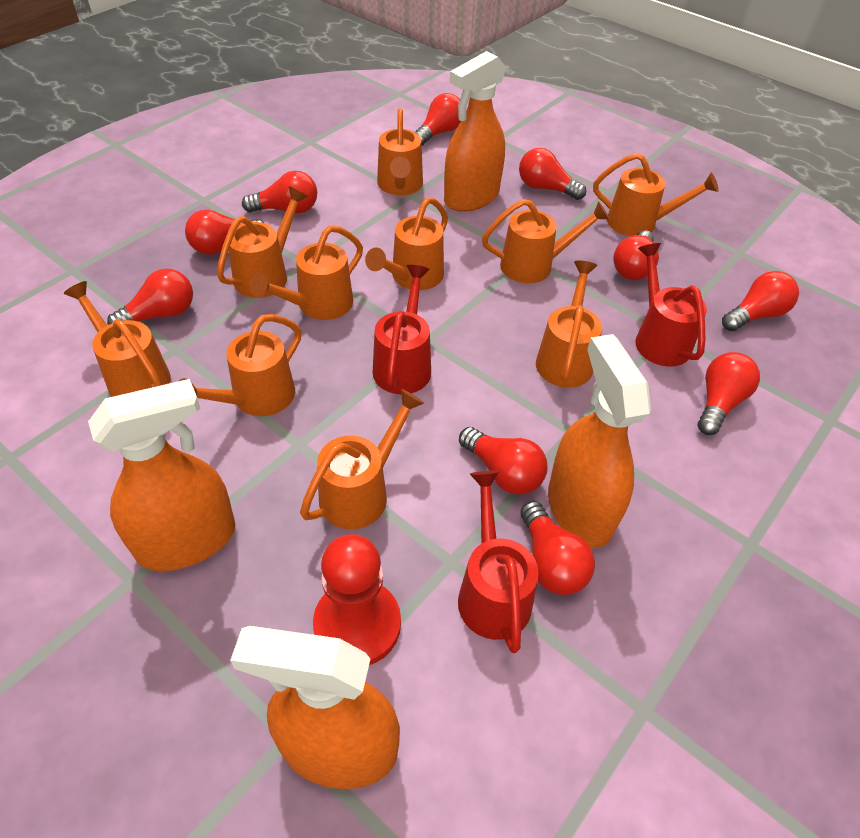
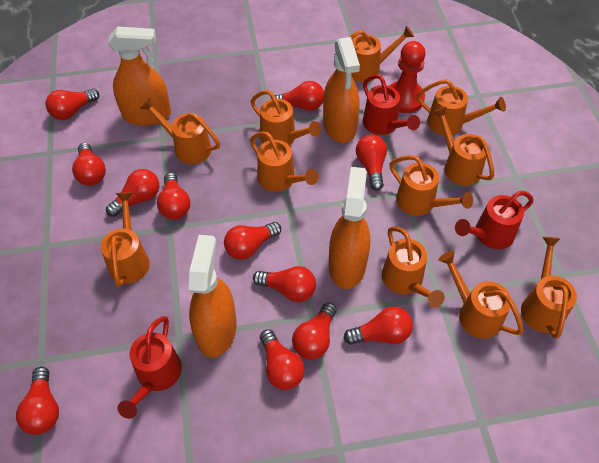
orange watering can: 10 -> 11
red light bulb: 10 -> 12

